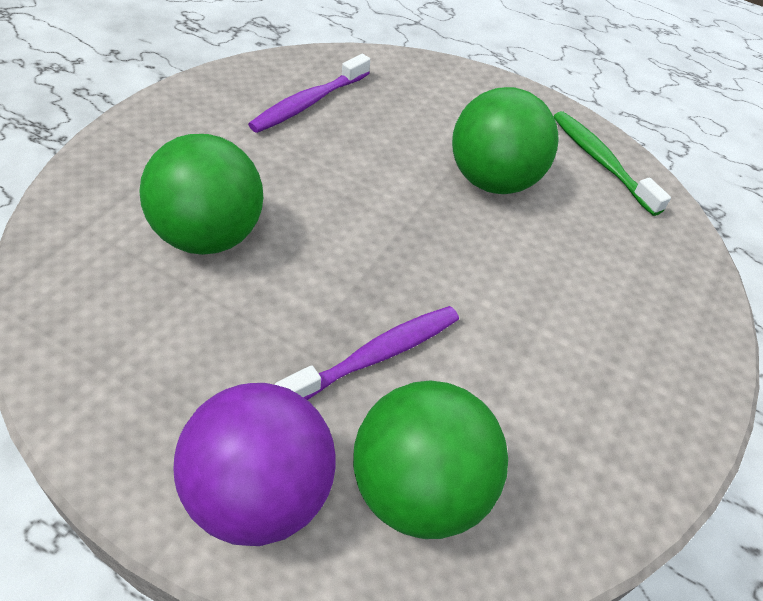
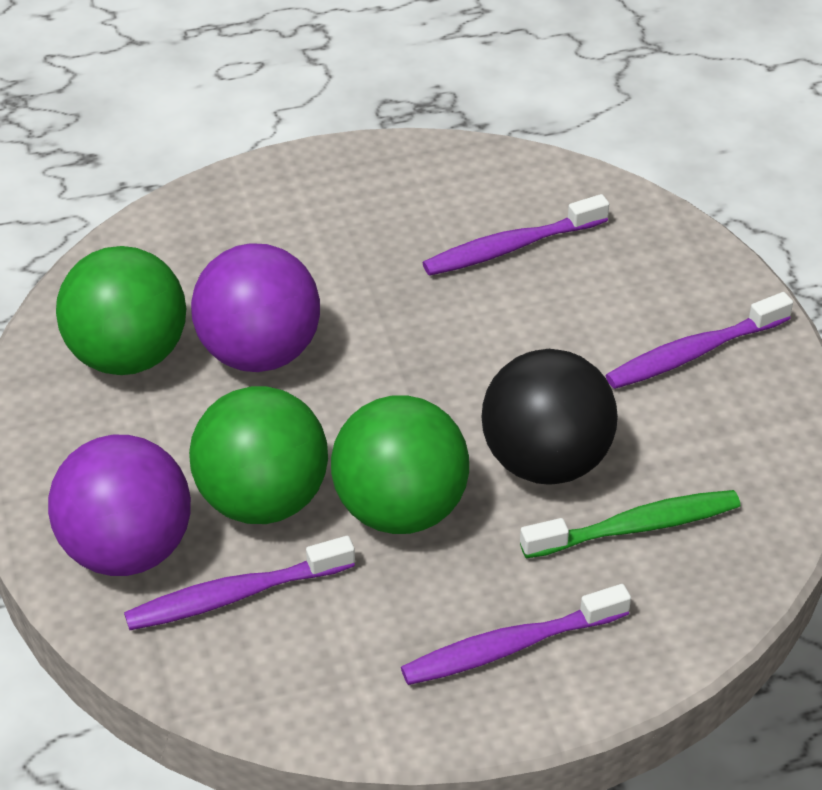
black ball: 0 -> 1
purple ball: 1 -> 2
purple toothbrush: 2 -> 4

